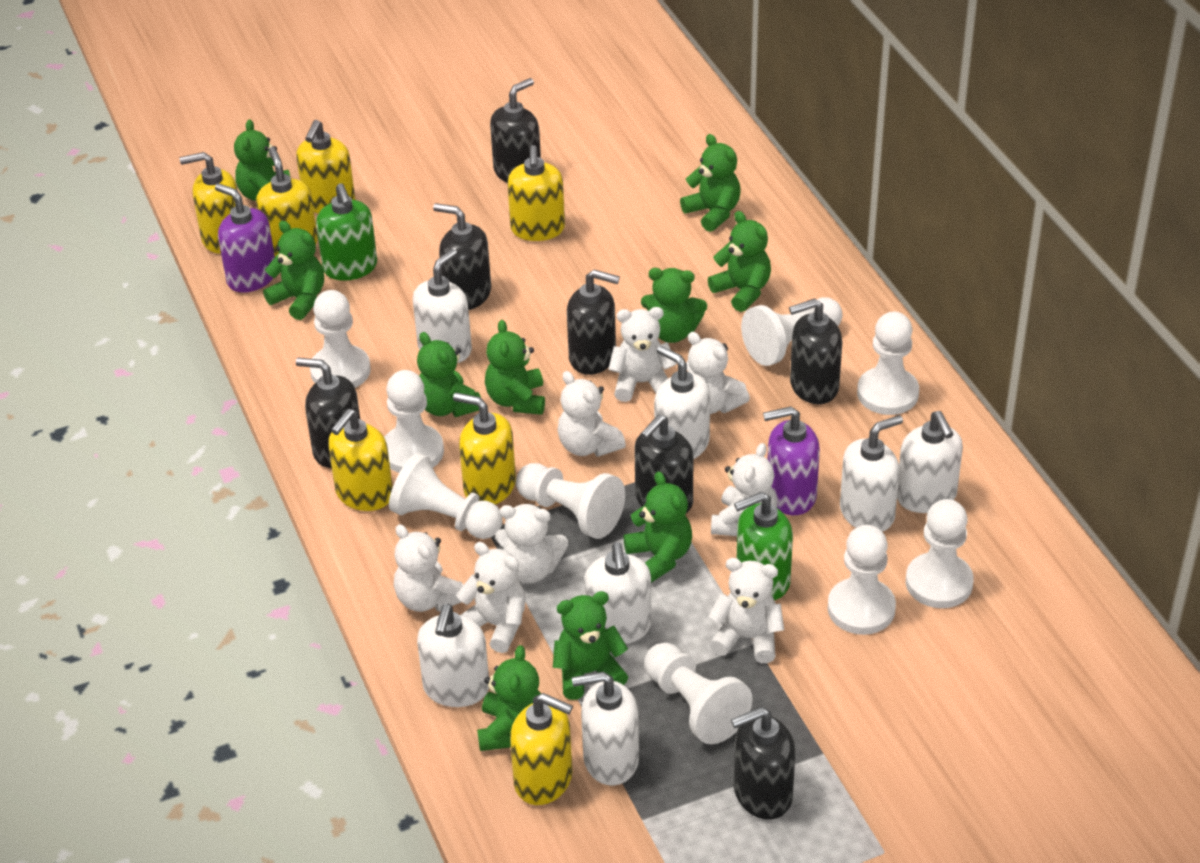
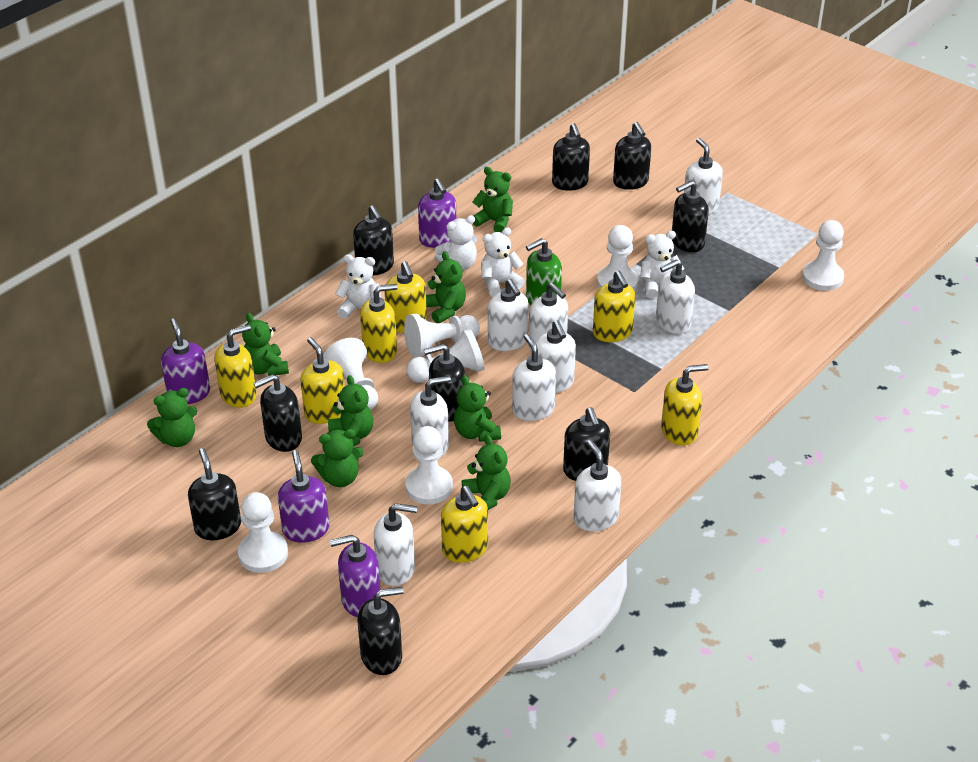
black soap dispenser: 7 -> 9
green soap dispenser: 2 -> 1
green teddy bear: 10 -> 8
purple soap dispenser: 2 -> 4
white pawn: 9 -> 7
white soap dispenser: 7 -> 9
white teddy bear: 8 -> 4

